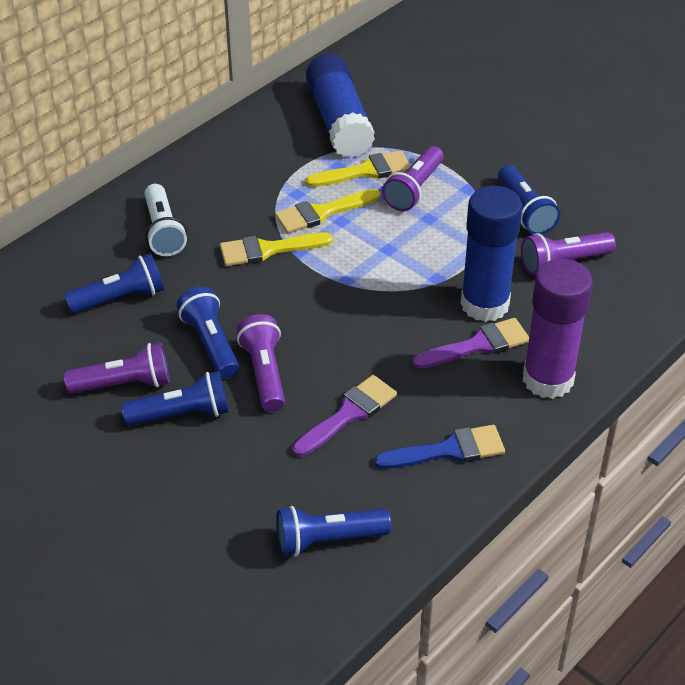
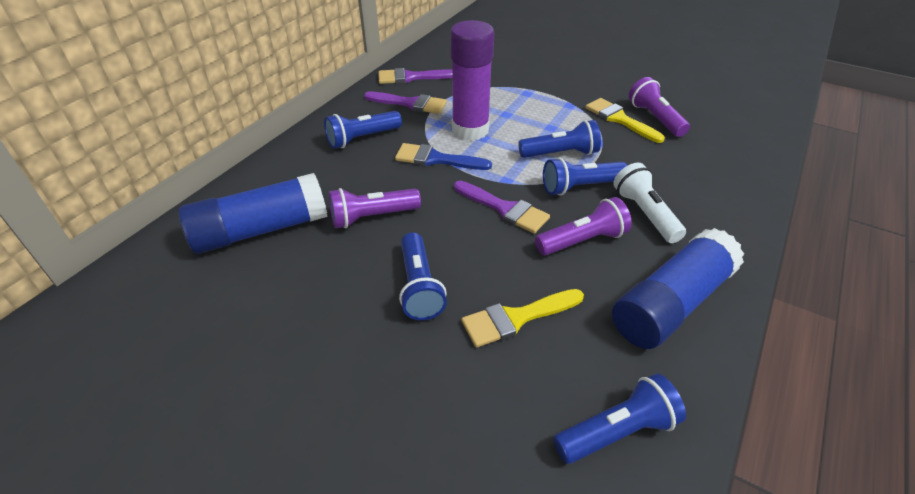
purple brush: 2 -> 3
purple flashlight: 4 -> 3
yellow brush: 3 -> 2

